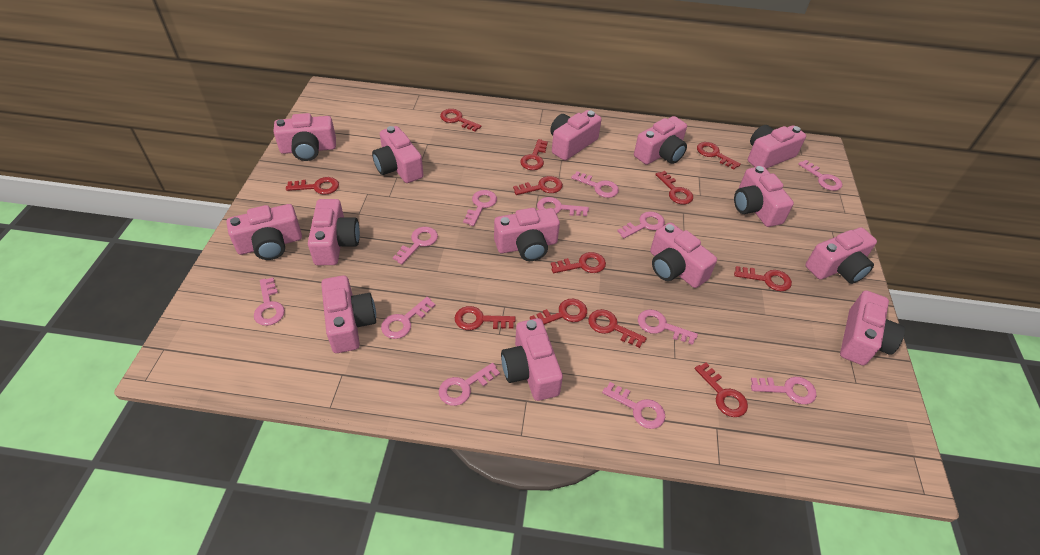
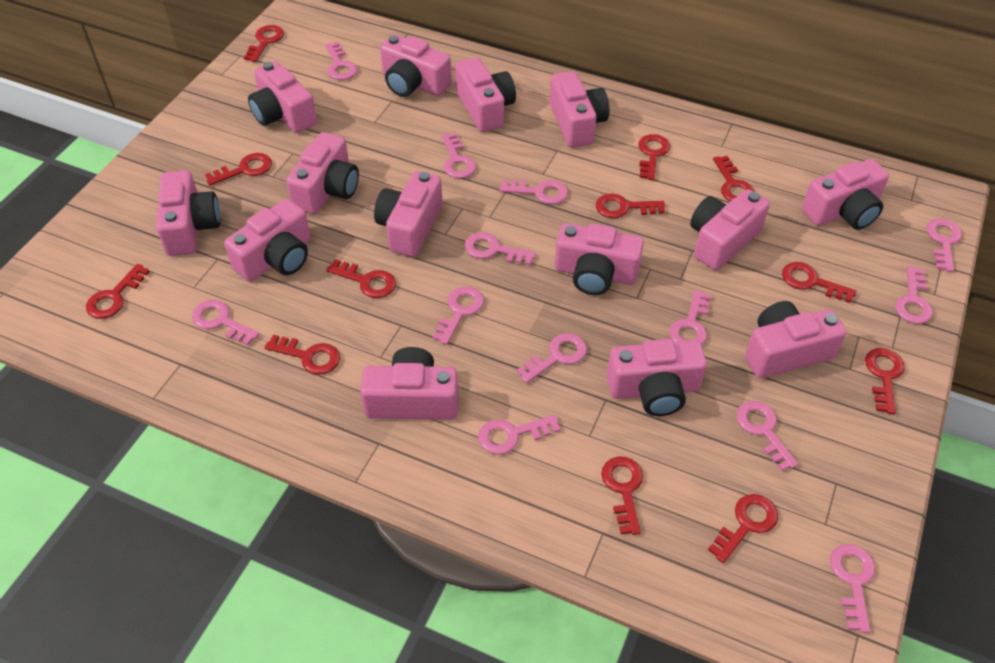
pink key: 12 -> 13

